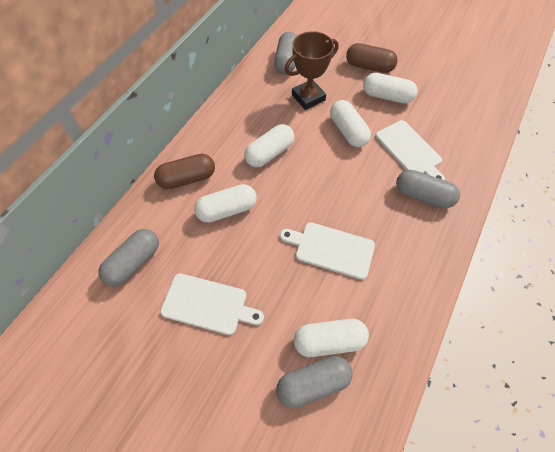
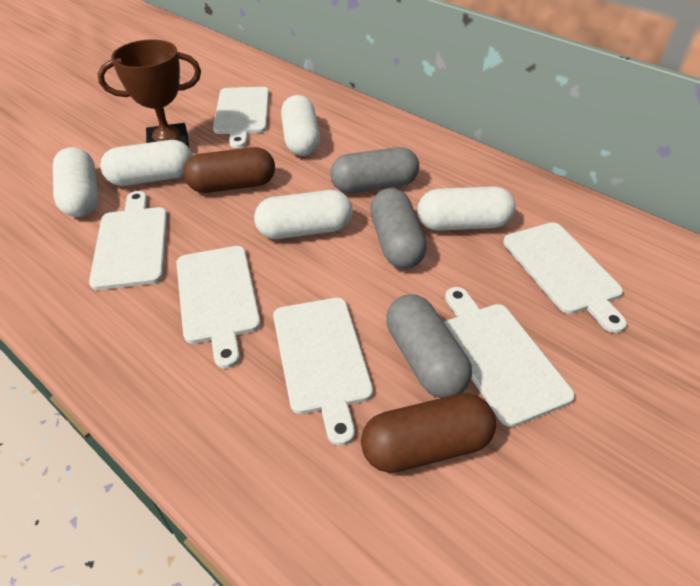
grey capsule: 4 -> 3
white cutting board: 3 -> 6

